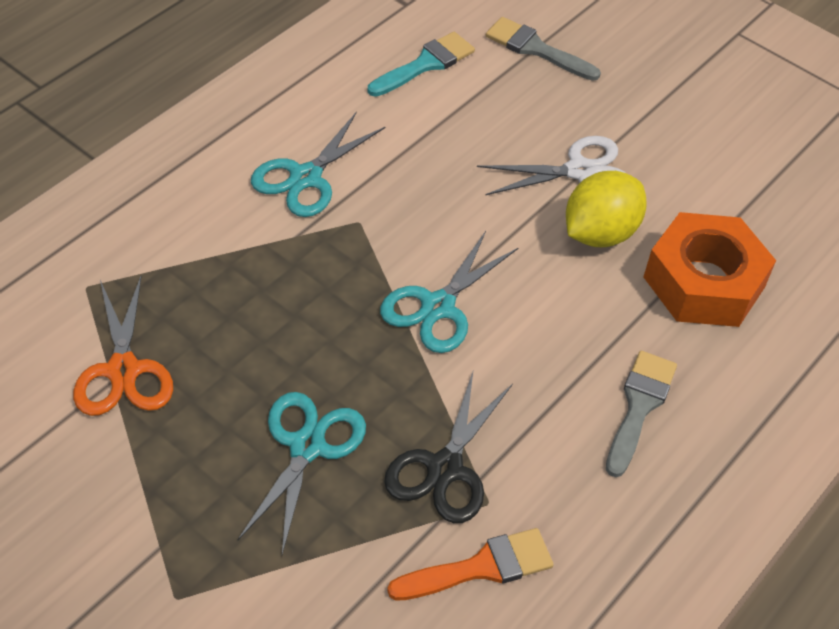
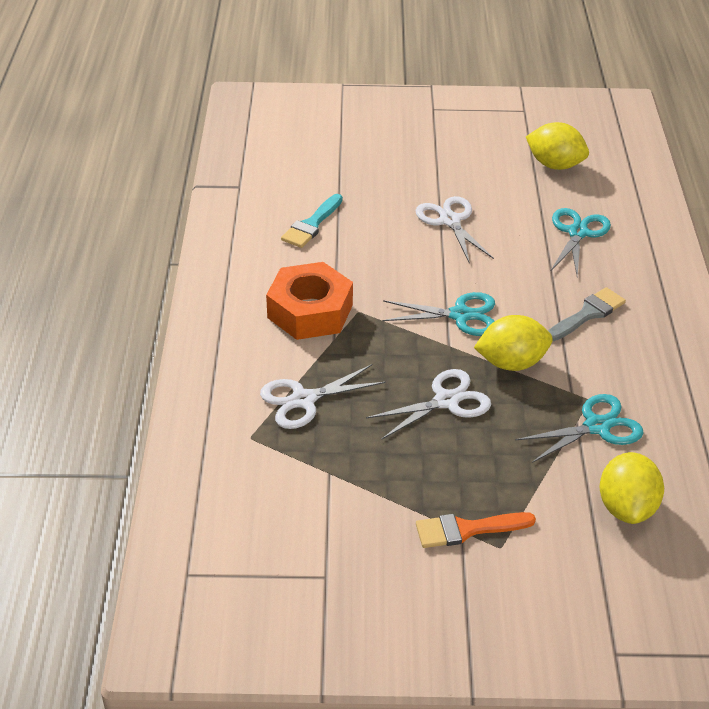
black scissors: 1 -> 0
grey brush: 2 -> 1
orange scissors: 1 -> 0
white scissors: 1 -> 3
yellow lemon: 1 -> 3

